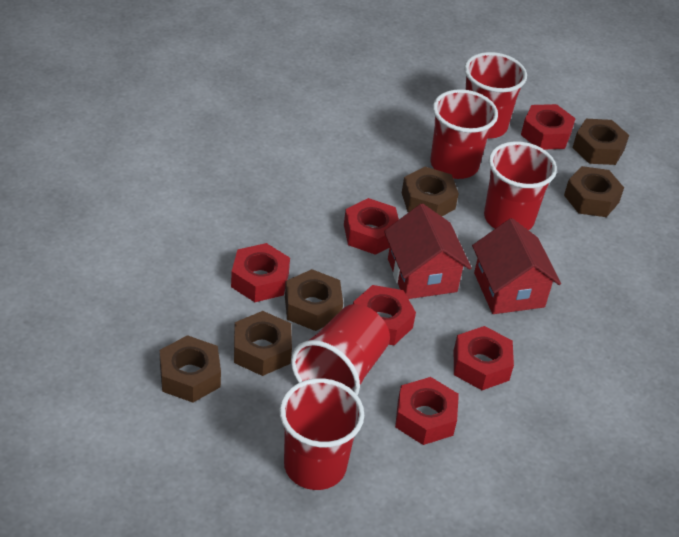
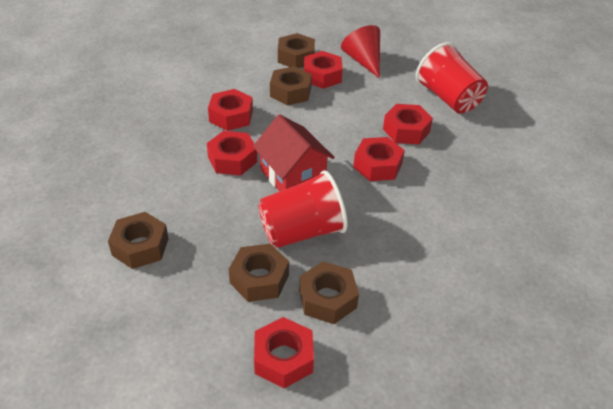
brown nut: 6 -> 5
red cone: 0 -> 1
red cup: 5 -> 2
red house: 2 -> 1

